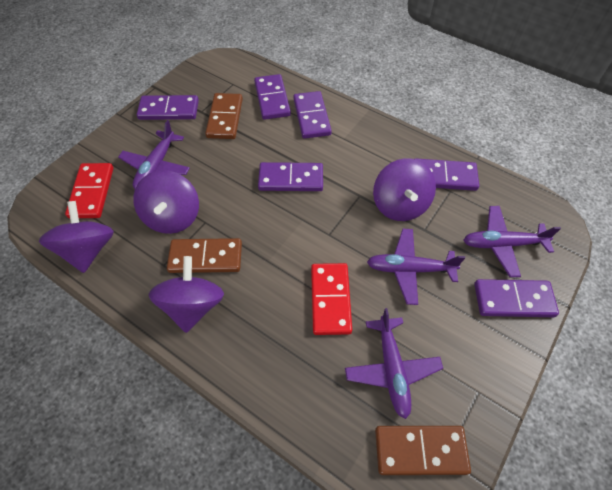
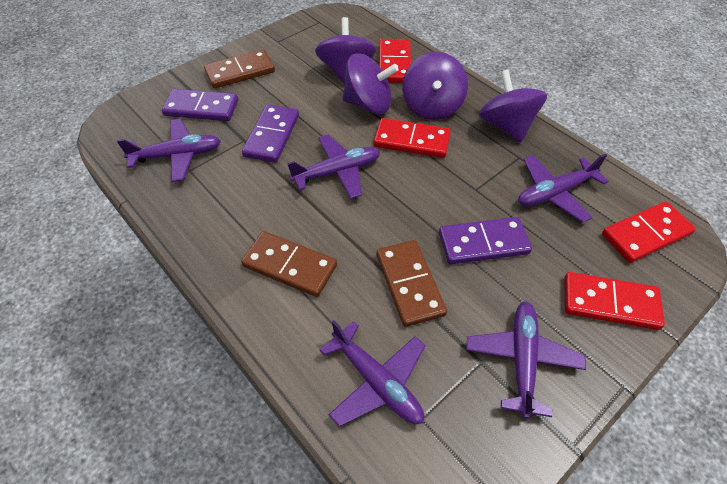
purple domino: 6 -> 3
purple plane: 4 -> 5
red domino: 2 -> 4

